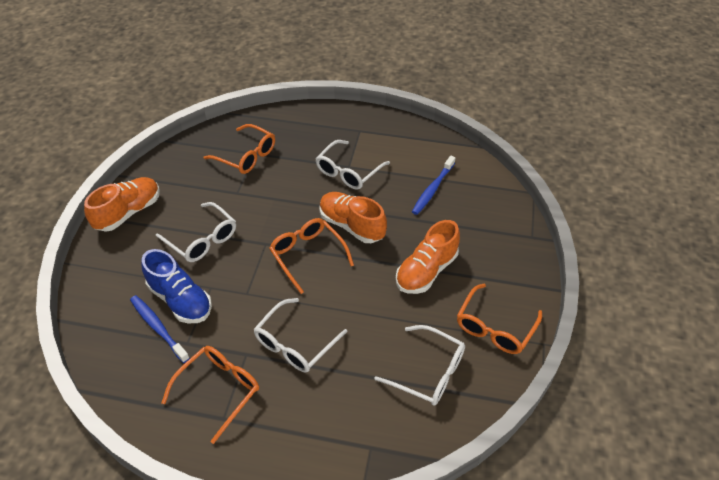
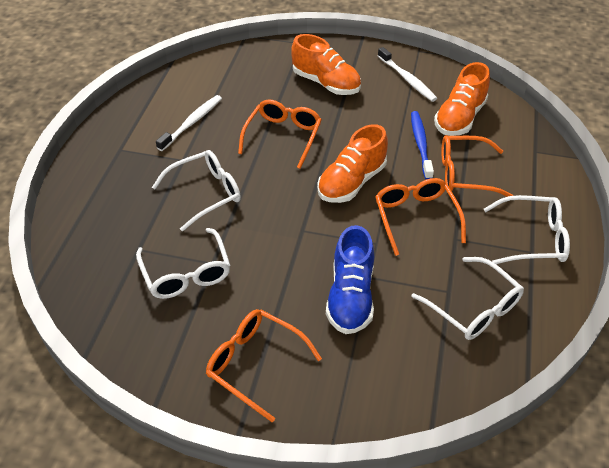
blue toothbrush: 2 -> 1
white toothbrush: 0 -> 2

